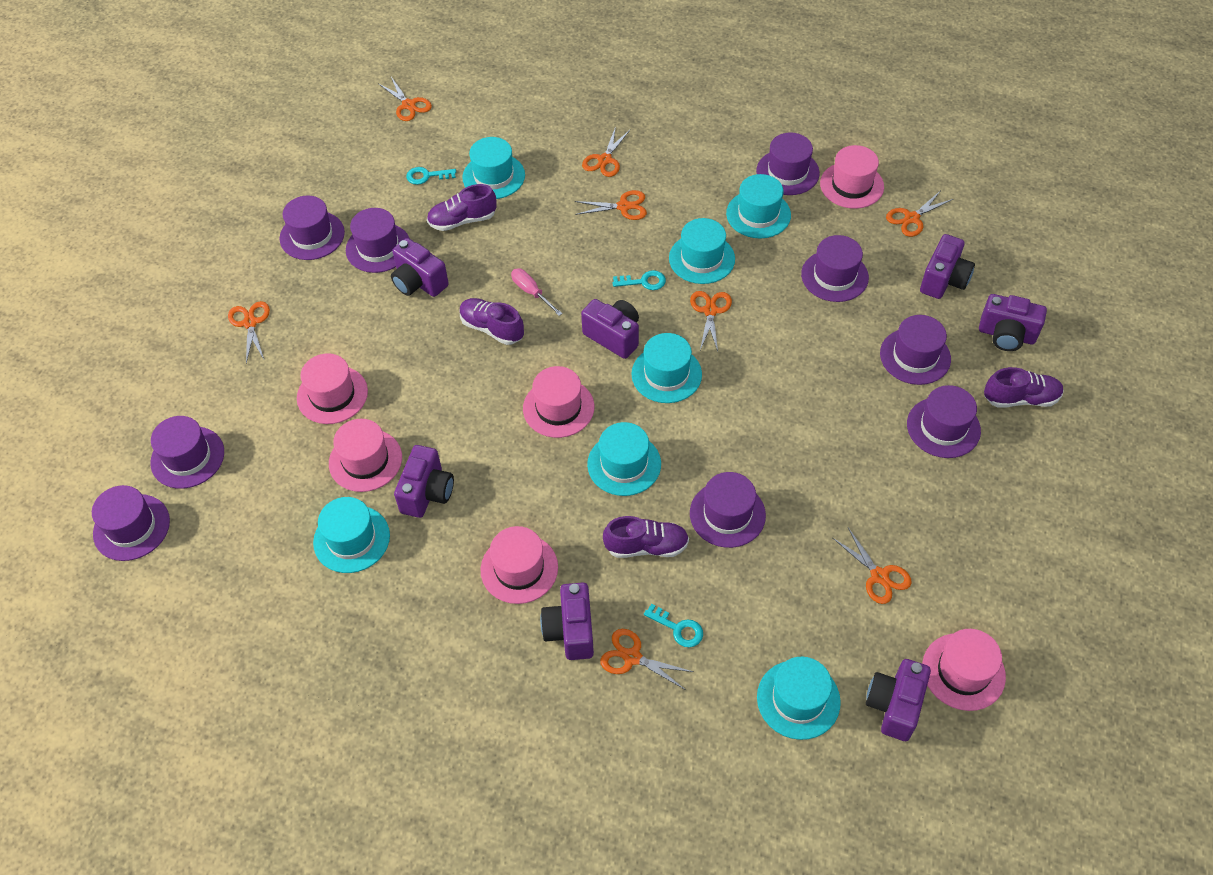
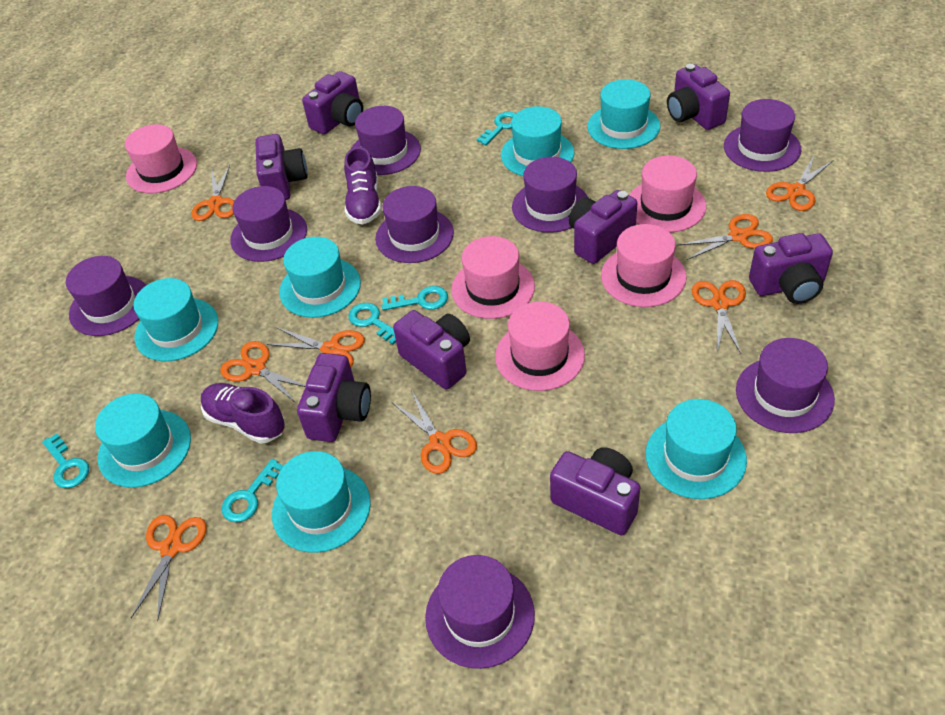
pink hat: 6 -> 5
pink screwdriver: 1 -> 0
purple camera: 7 -> 8
purple hat: 9 -> 8
purple shoe: 4 -> 2
turquoise key: 3 -> 5

